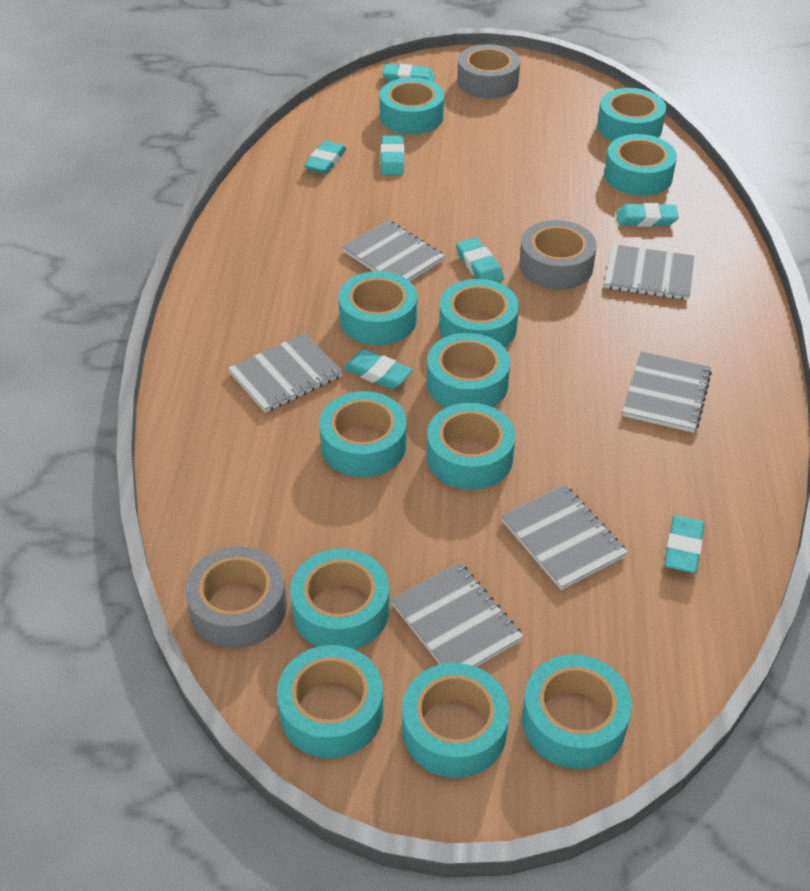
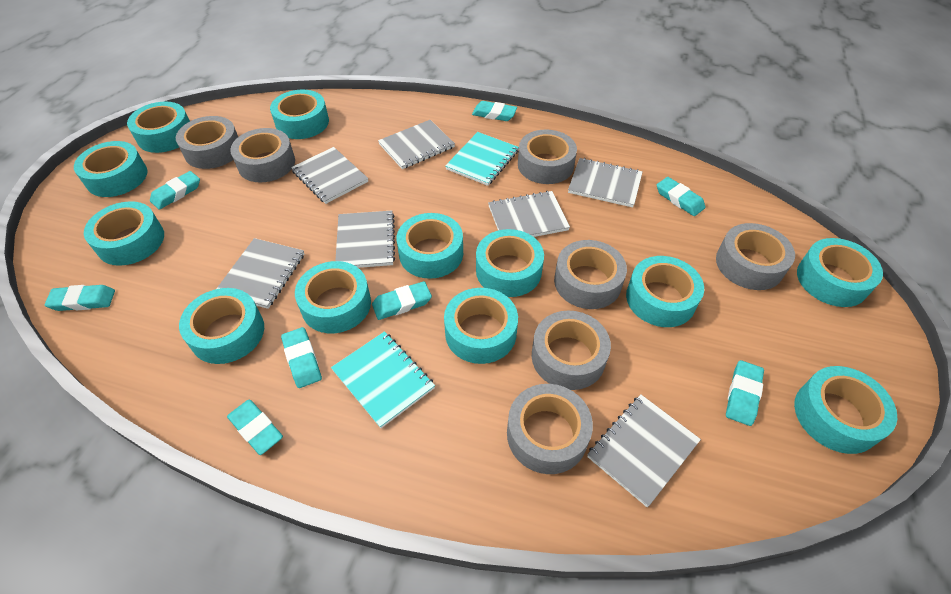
grey notebook: 6 -> 7
grey tape: 3 -> 7
turquoise eraser: 7 -> 8
turquoise notebook: 0 -> 2

